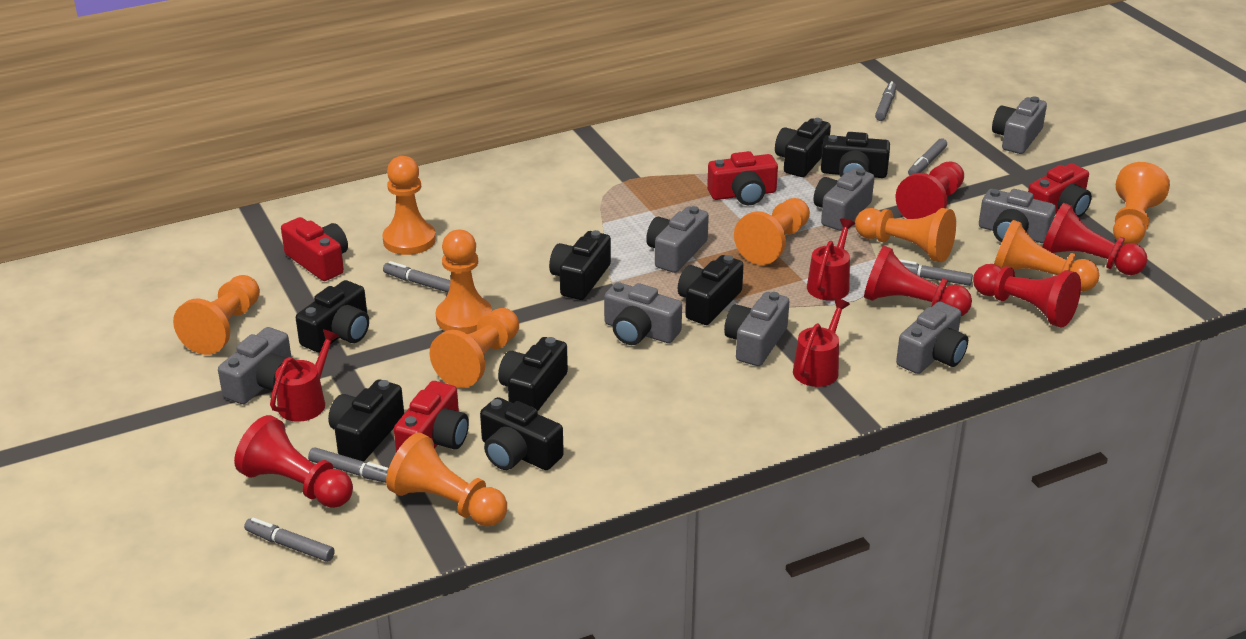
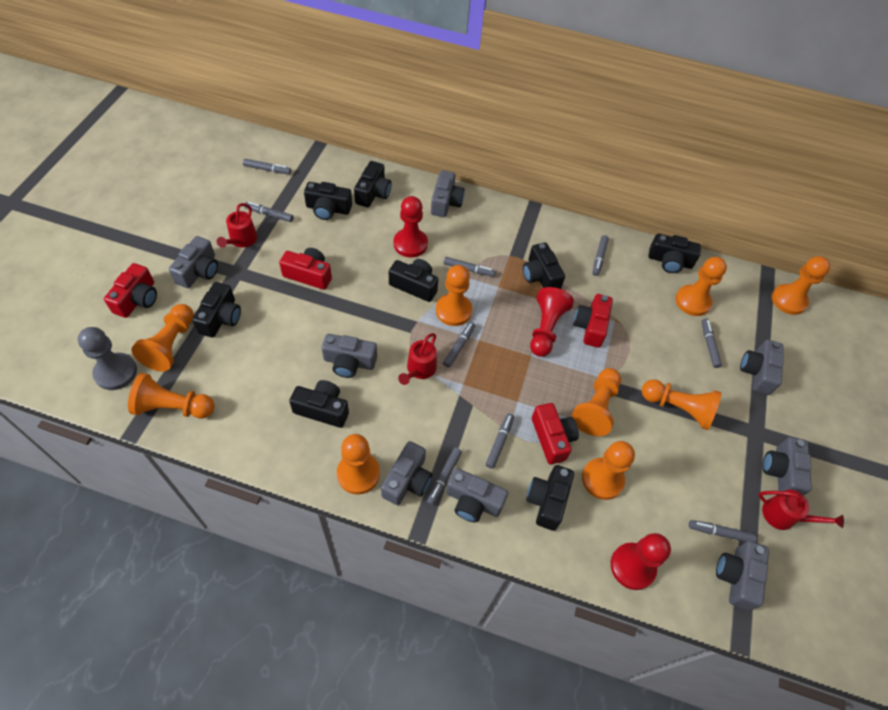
grey marker: 6 -> 9
grey pawn: 0 -> 1
red pawn: 5 -> 3

